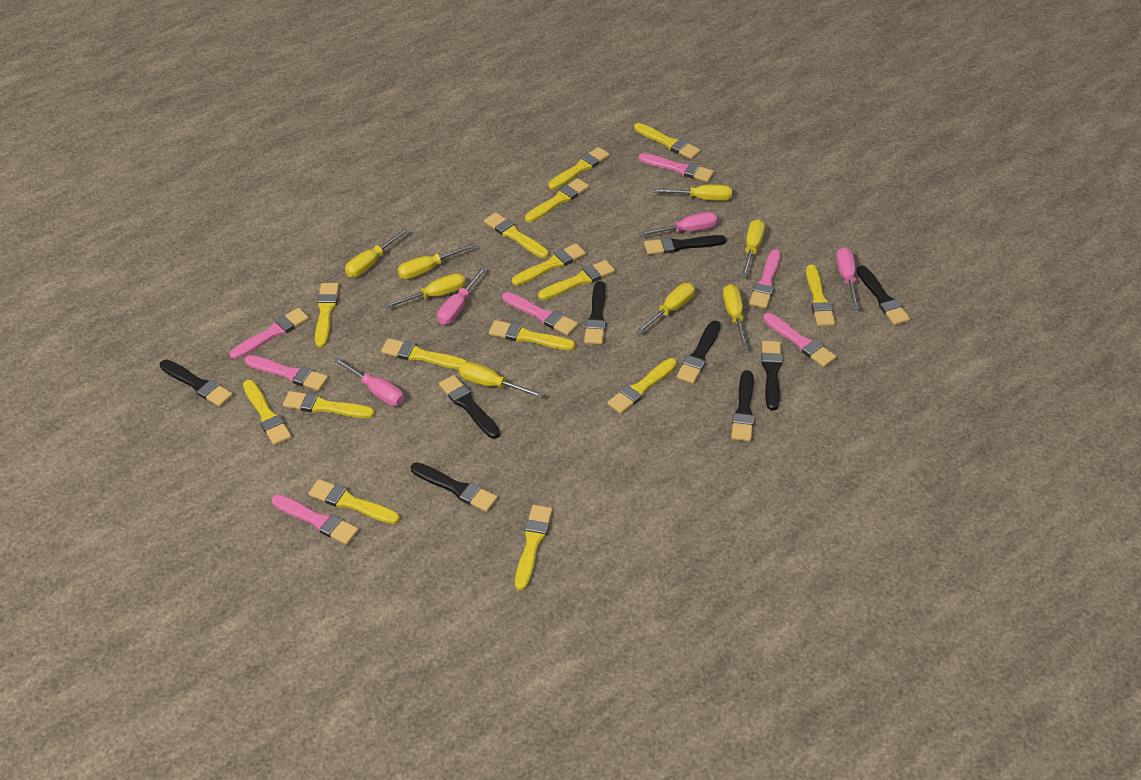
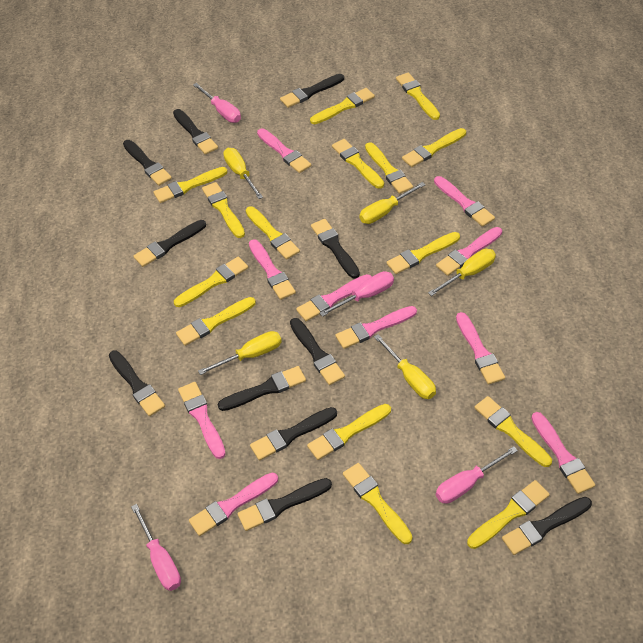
black brush: 9 -> 11
pink brush: 7 -> 10
yellow screwdriver: 8 -> 5

